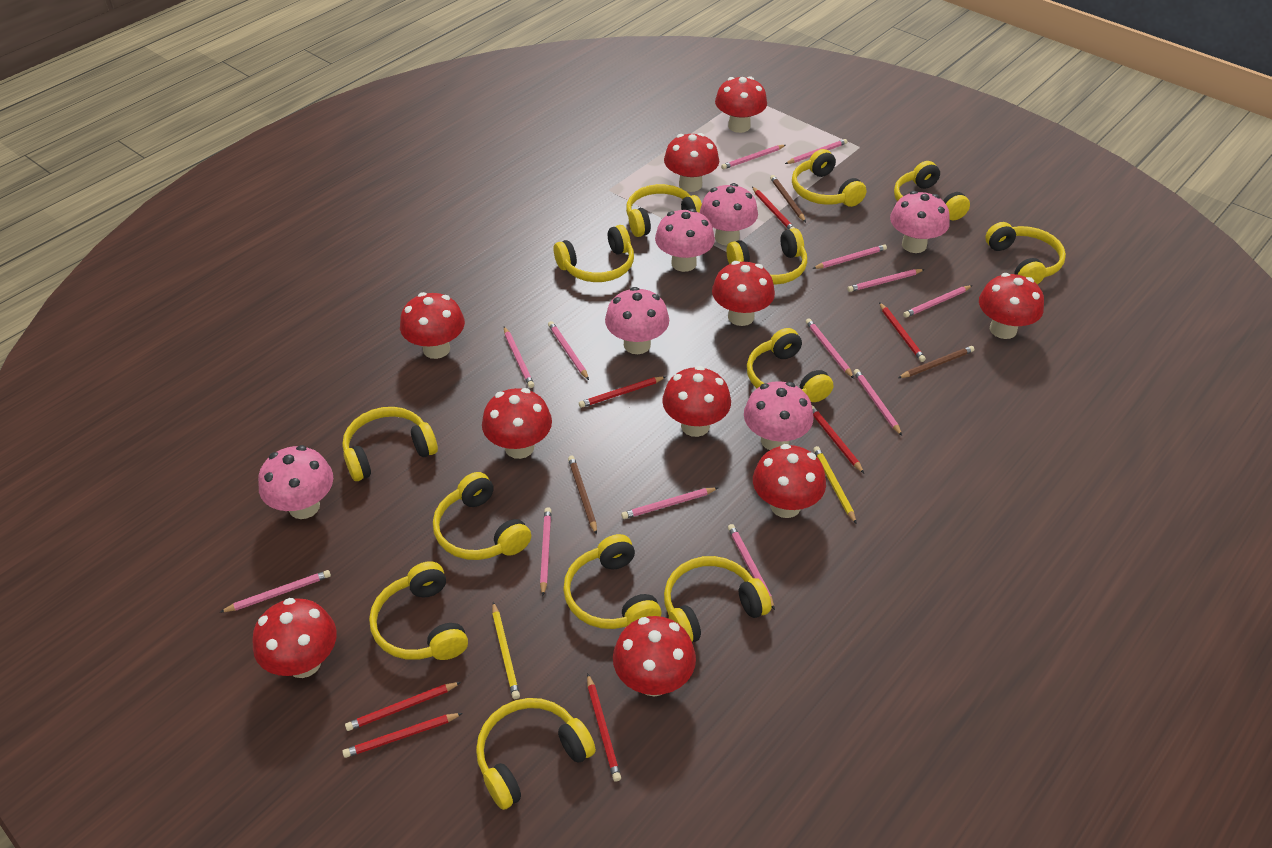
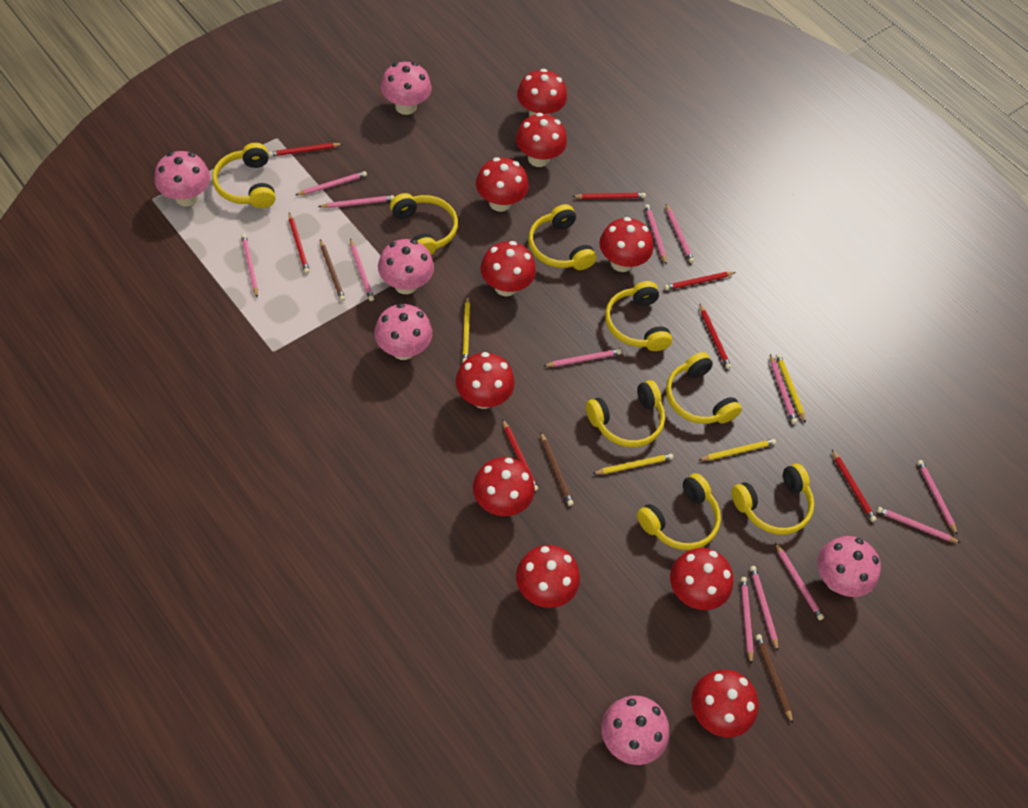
yellow headphones: 13 -> 8
yellow pencil: 2 -> 4

